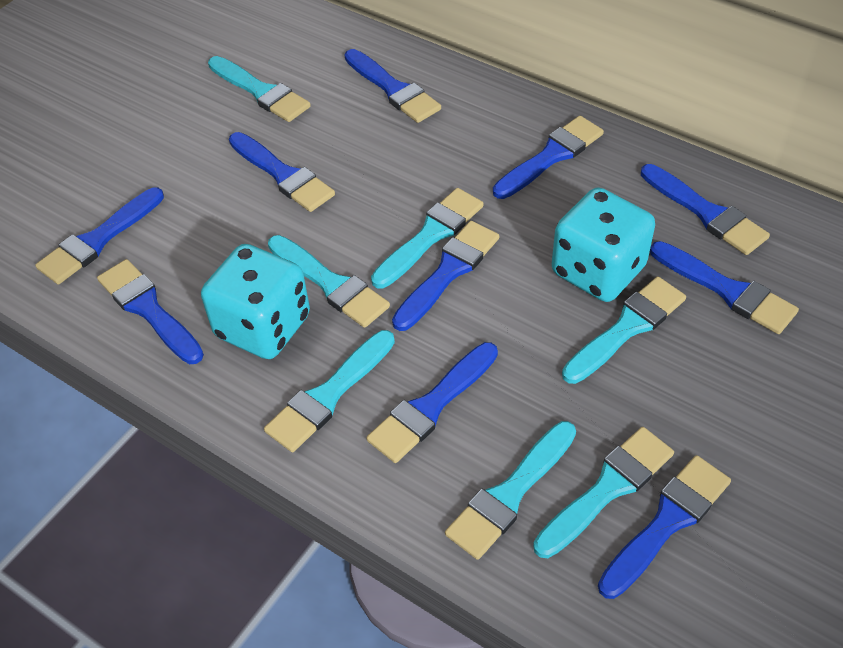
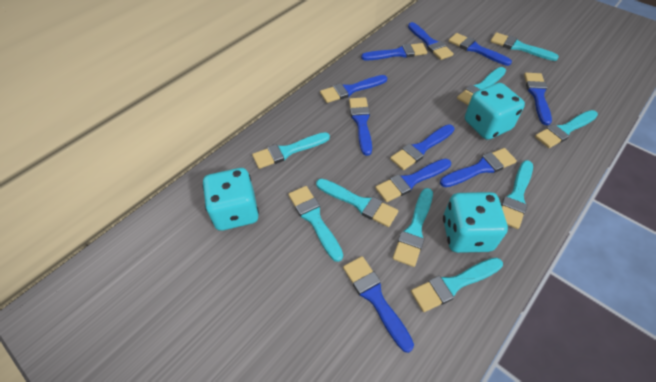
turquoise brush: 7 -> 9
turquoise dice: 2 -> 3

